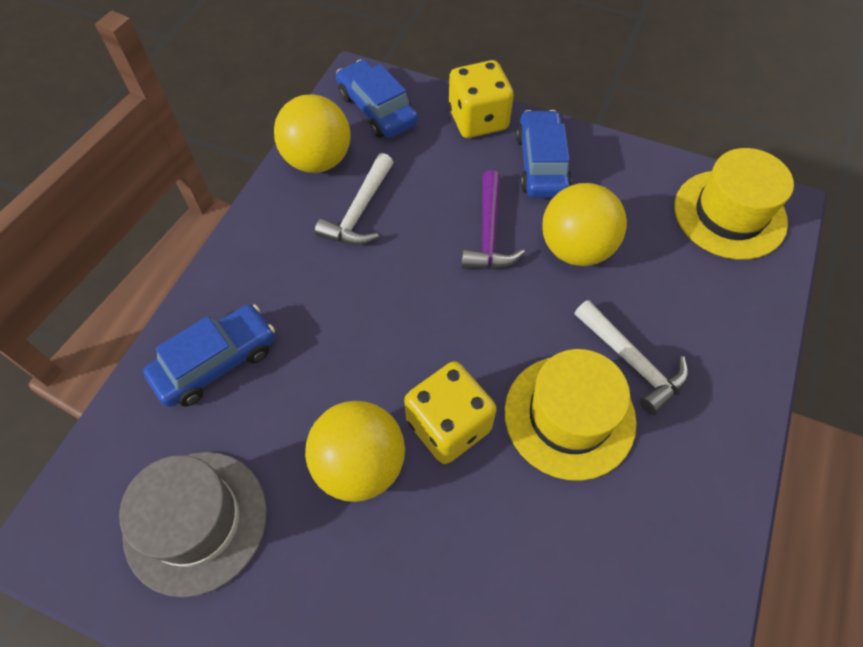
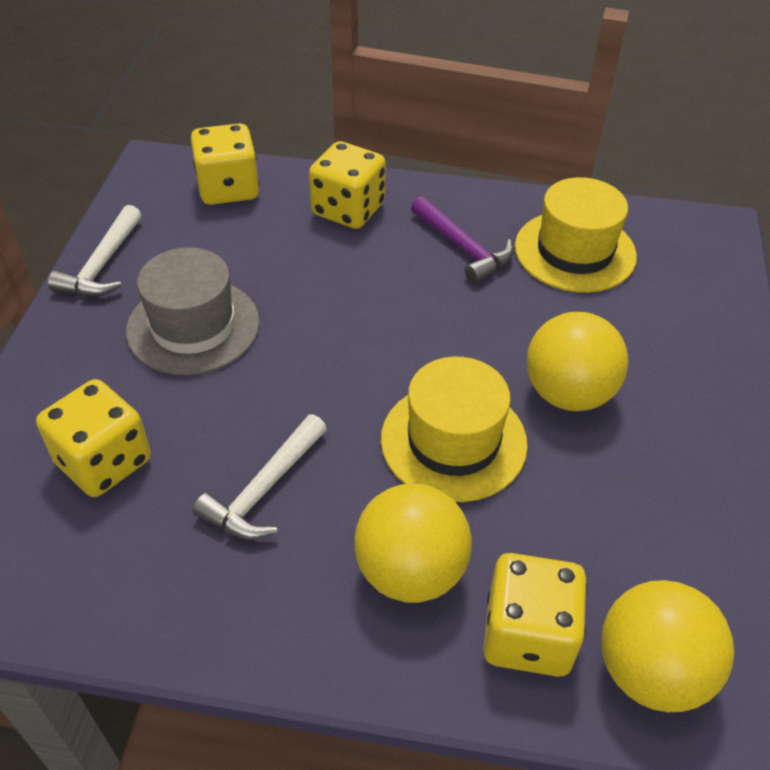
blue car: 3 -> 0
yellow dice: 2 -> 4

